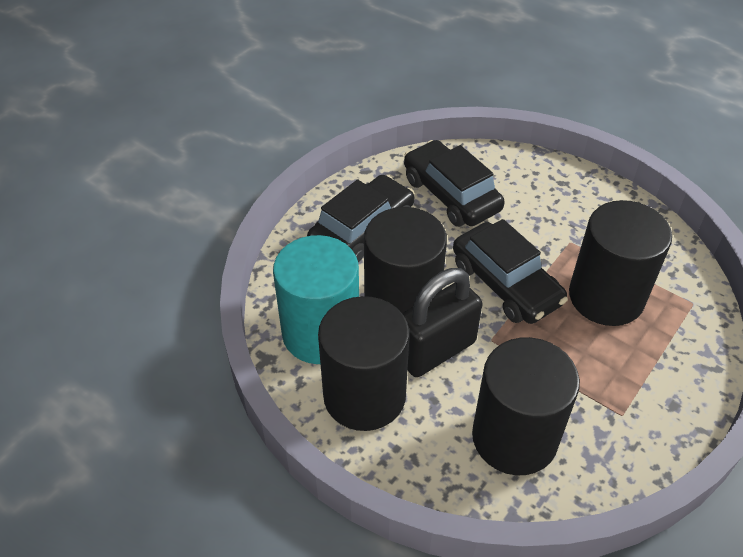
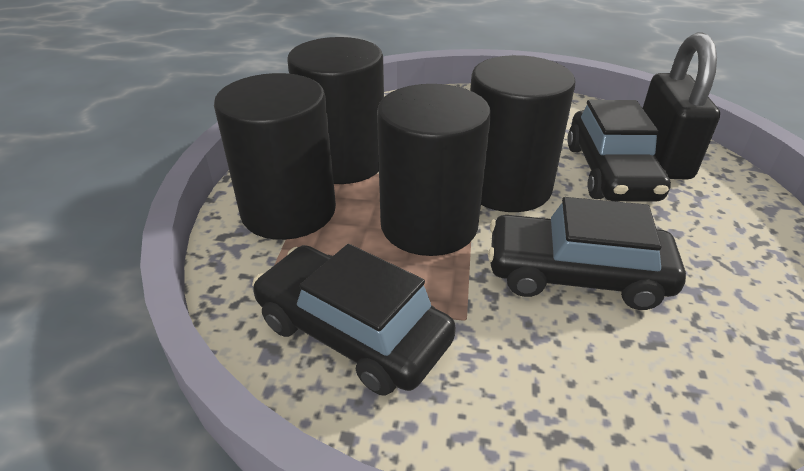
turquoise cylinder: 1 -> 0

